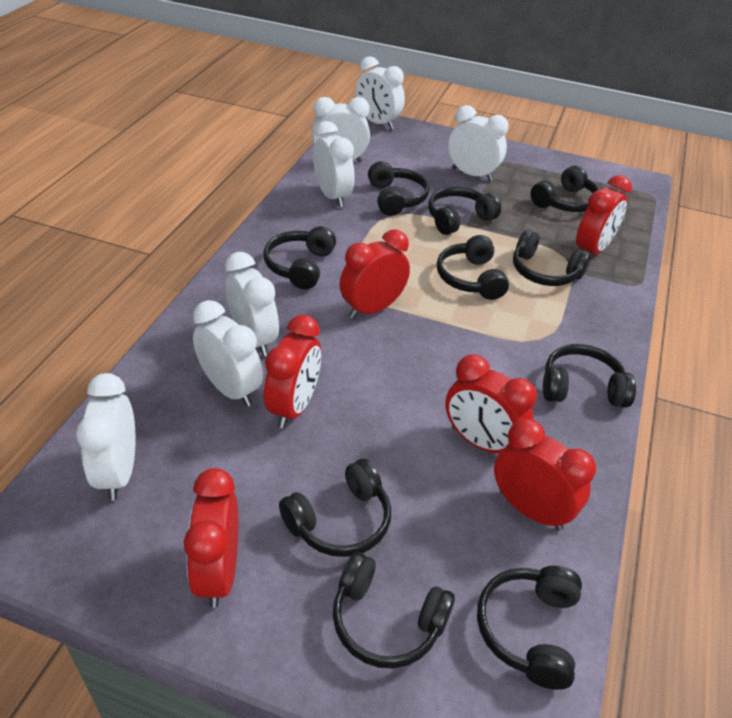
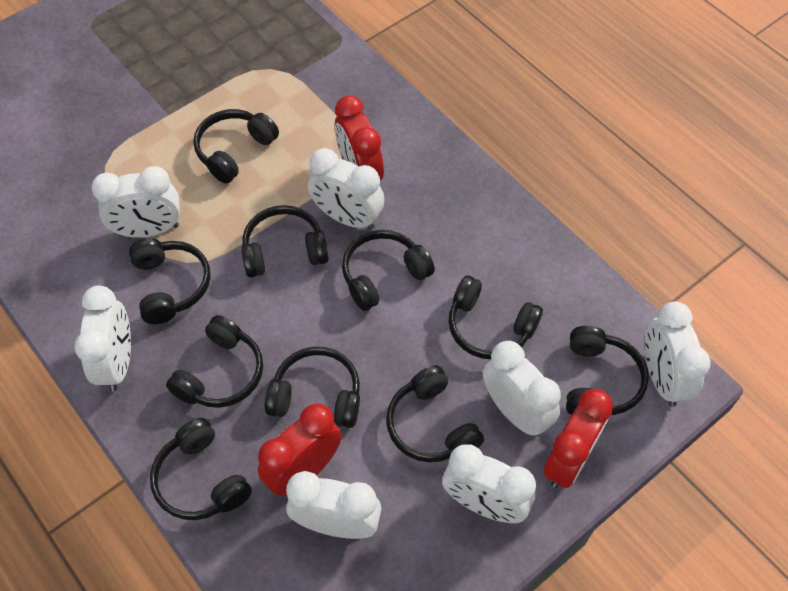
red clock: 6 -> 3

